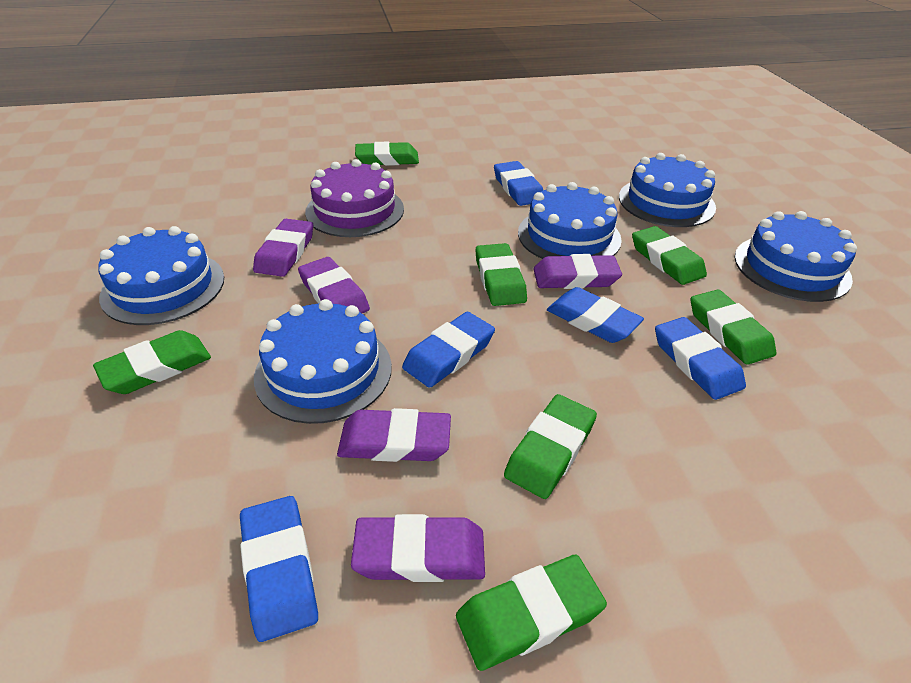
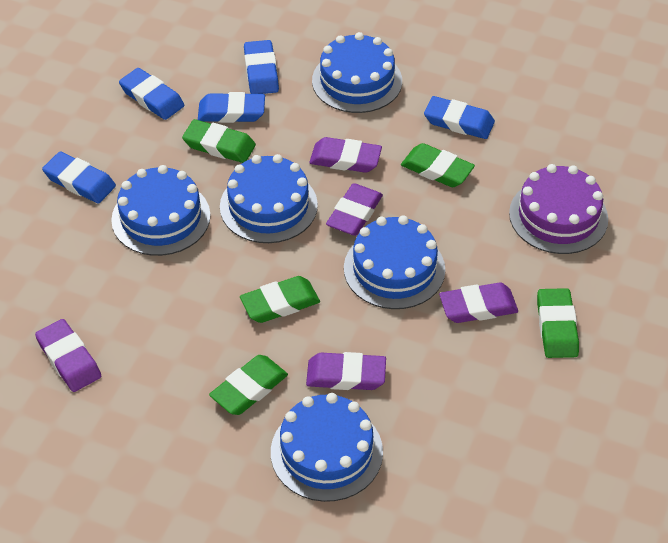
green eraser: 7 -> 5

